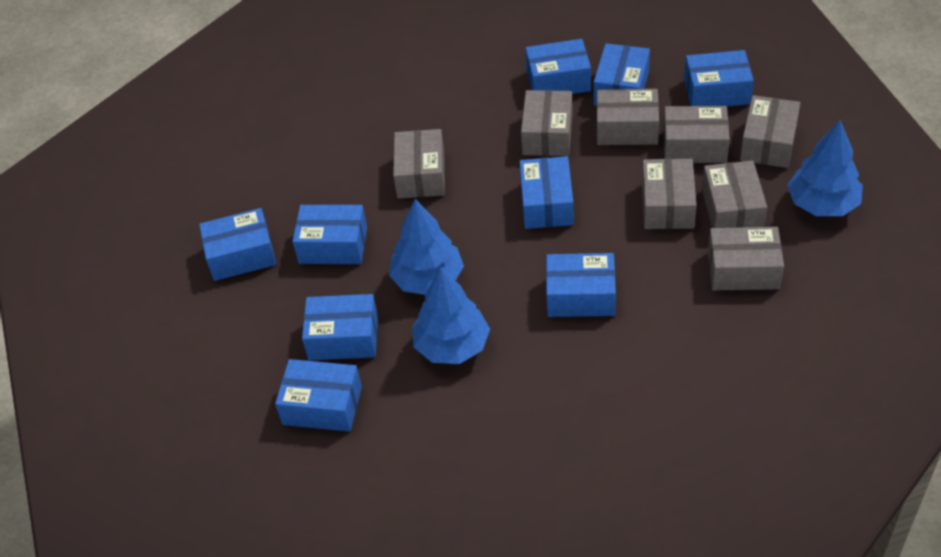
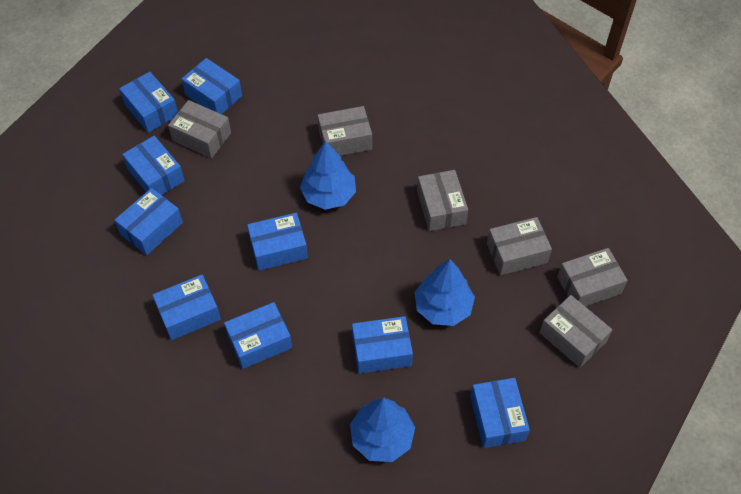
grey box: 8 -> 6

